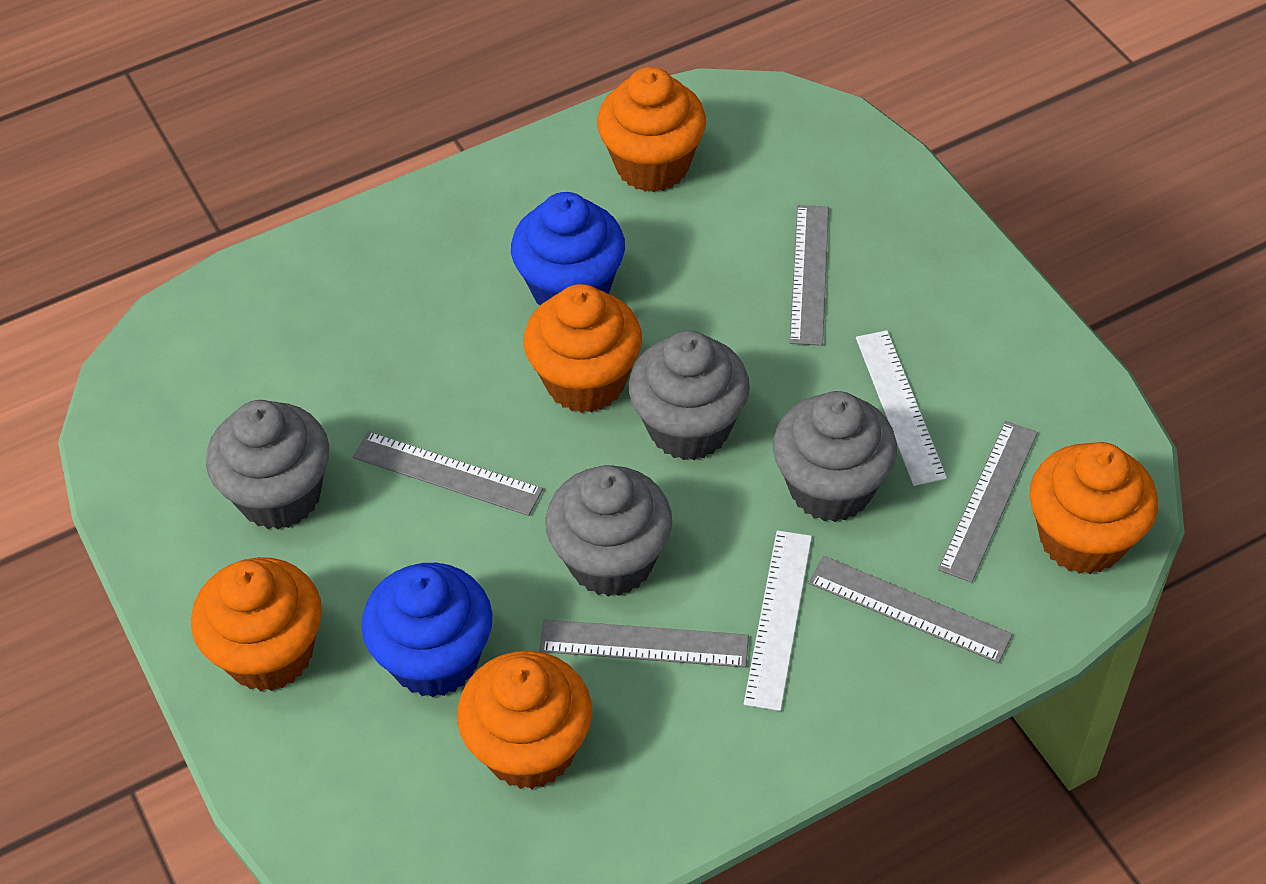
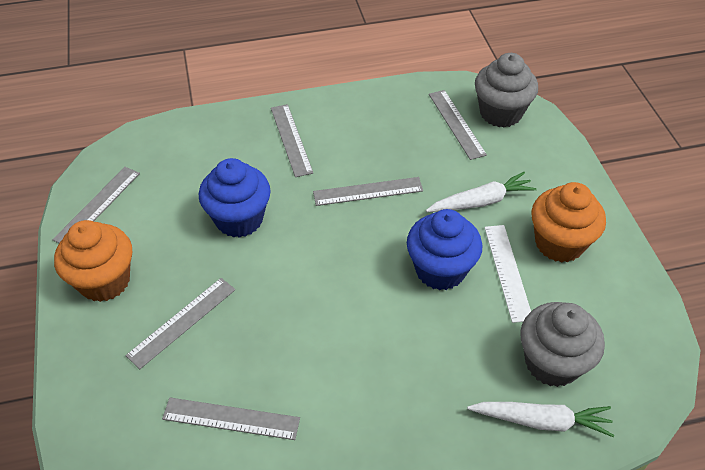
grey cupcake: 4 -> 2
grey ruler: 5 -> 6
orange cupcake: 5 -> 2
white carrot: 0 -> 2
white ruler: 2 -> 1

